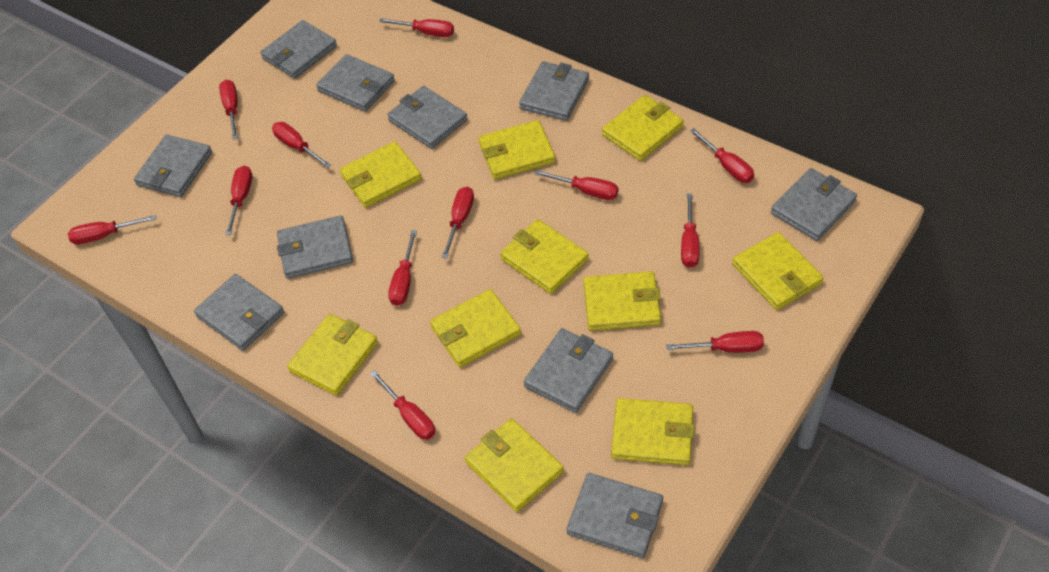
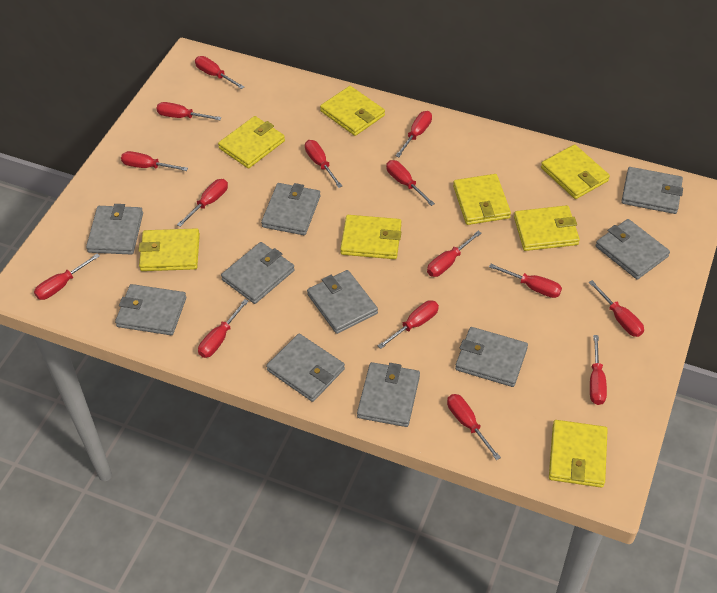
red screwdriver: 12 -> 15
yellow wallet: 10 -> 8

